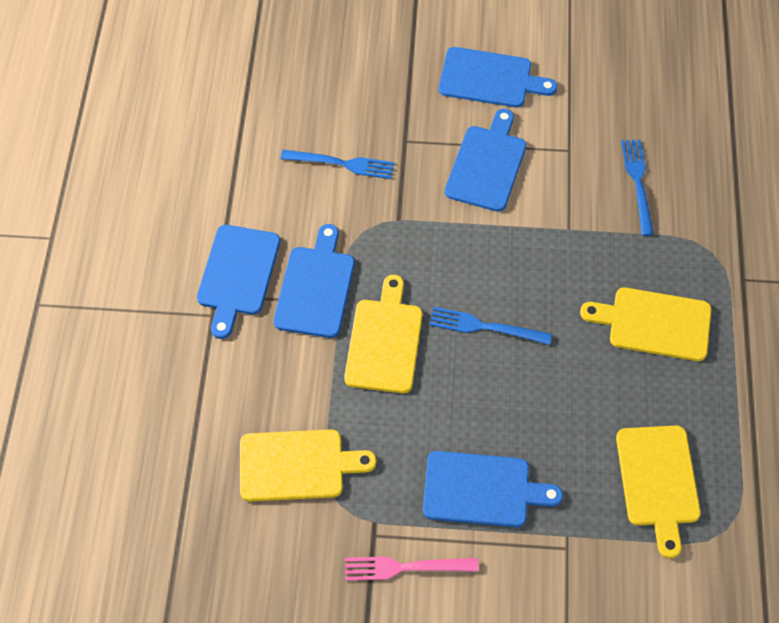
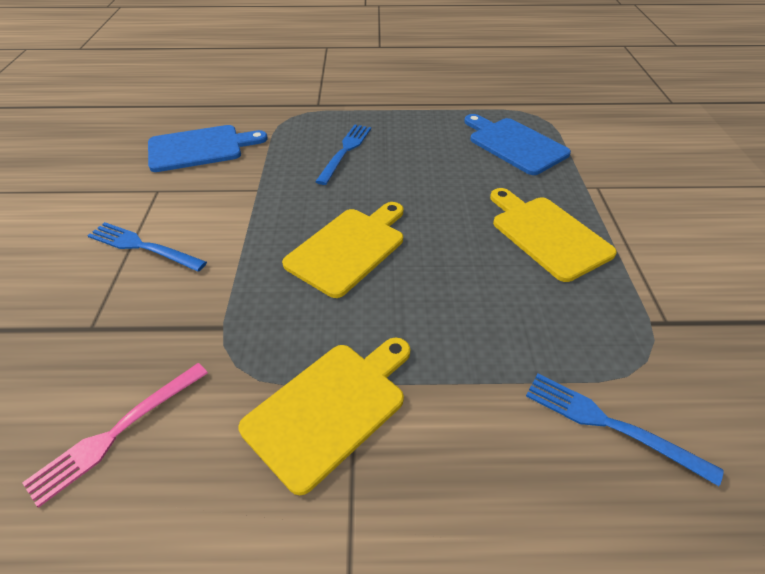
blue cutting board: 5 -> 2
yellow cutting board: 4 -> 3

